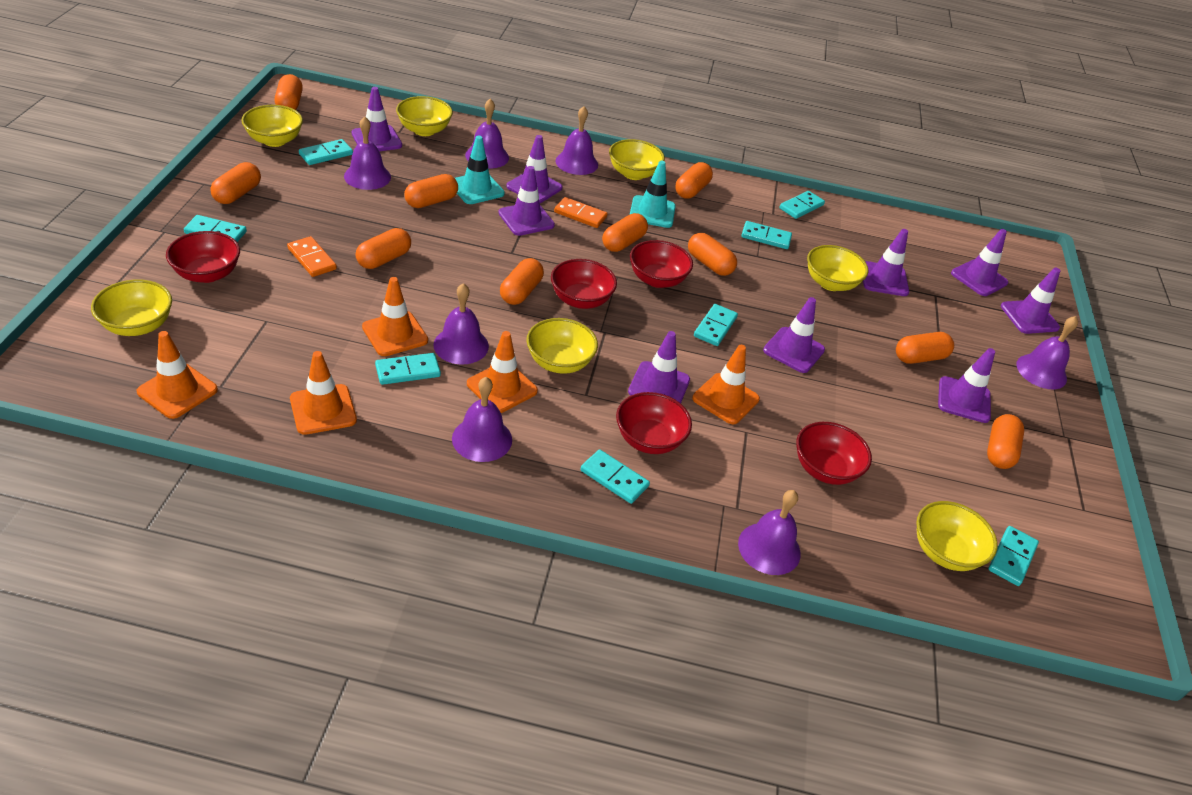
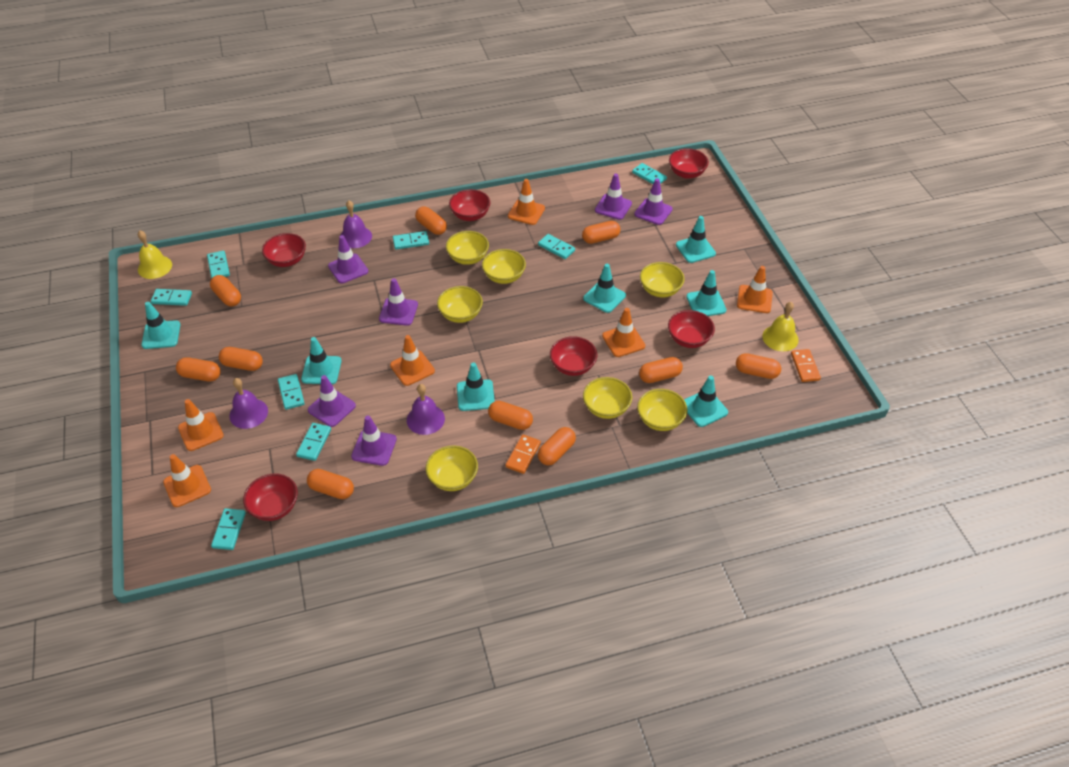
orange traffic cone: 5 -> 6
purple bell: 7 -> 3
purple traffic cone: 9 -> 6
red bowl: 5 -> 6
turquoise traffic cone: 2 -> 7
yellow bell: 0 -> 2

